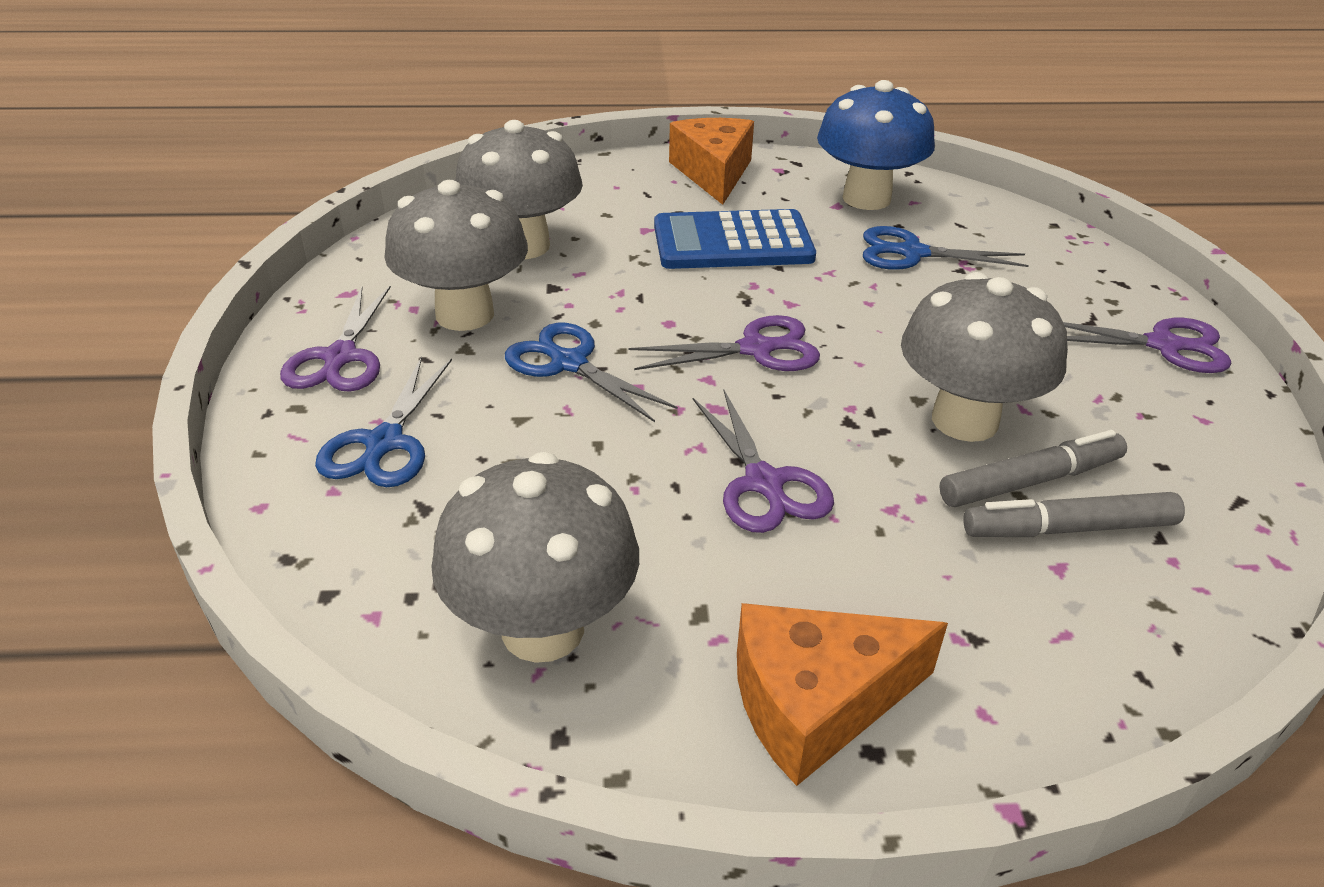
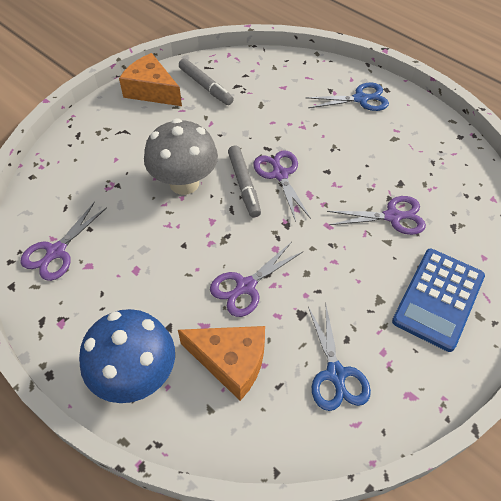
blue scissors: 3 -> 2
grey mushroom: 4 -> 1

